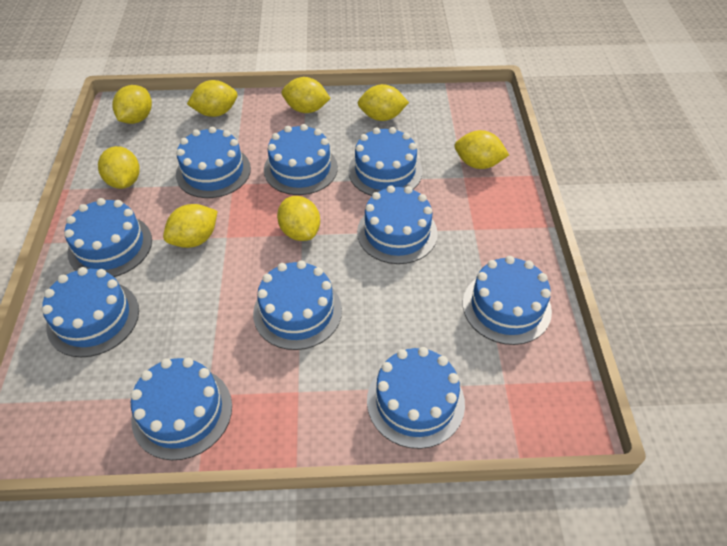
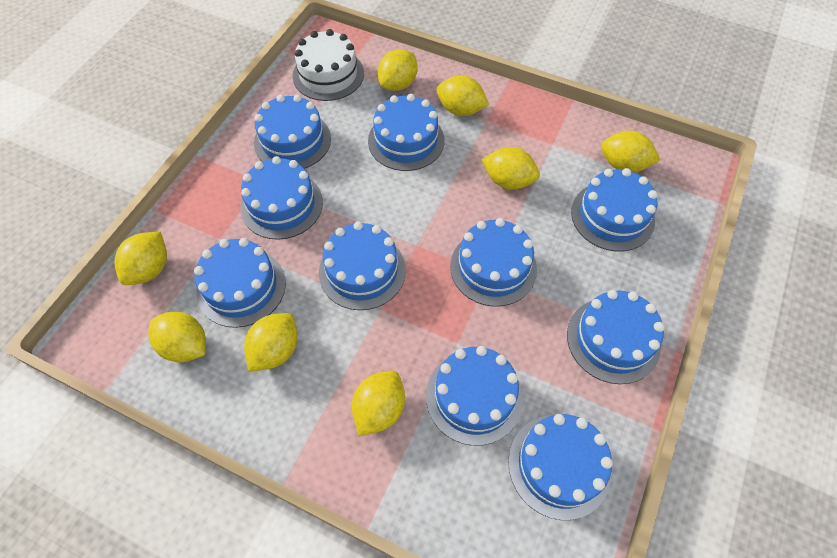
white cake: 0 -> 1

